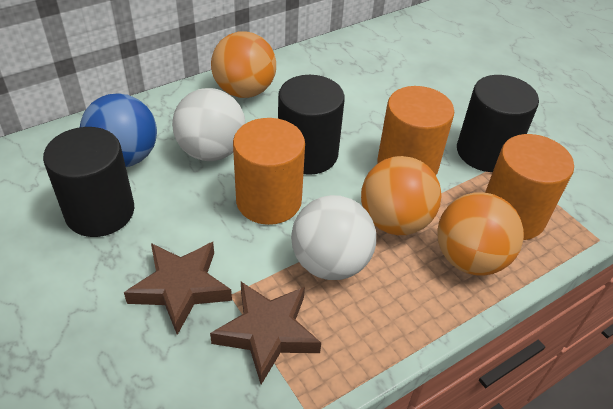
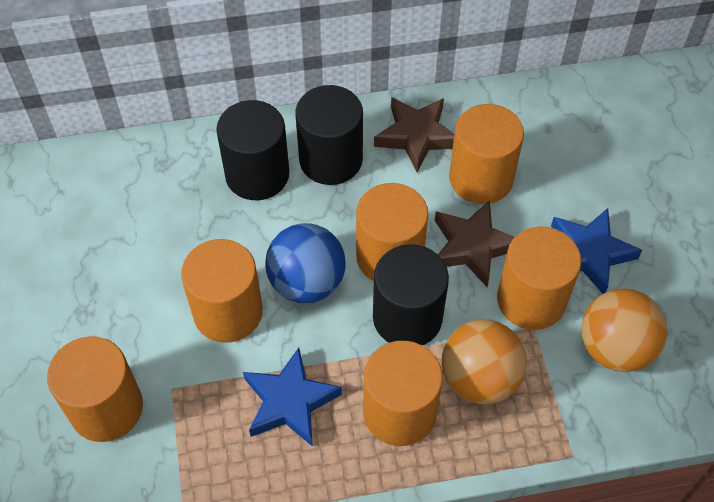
blue star: 0 -> 2
orange ball: 3 -> 2
orange cylinder: 3 -> 6
white ball: 2 -> 0

